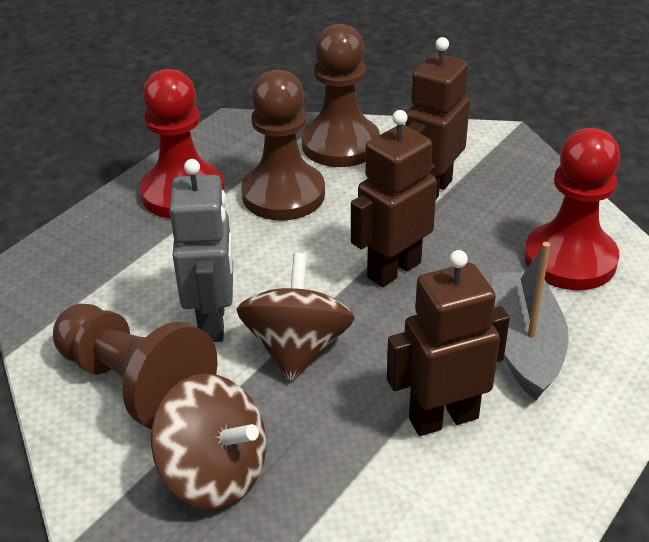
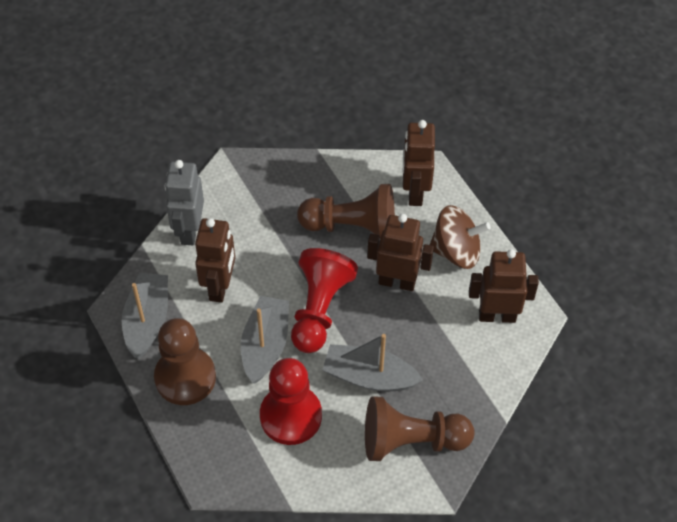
brown robot: 3 -> 4
brown spinning top: 2 -> 1
grey boat: 1 -> 3

